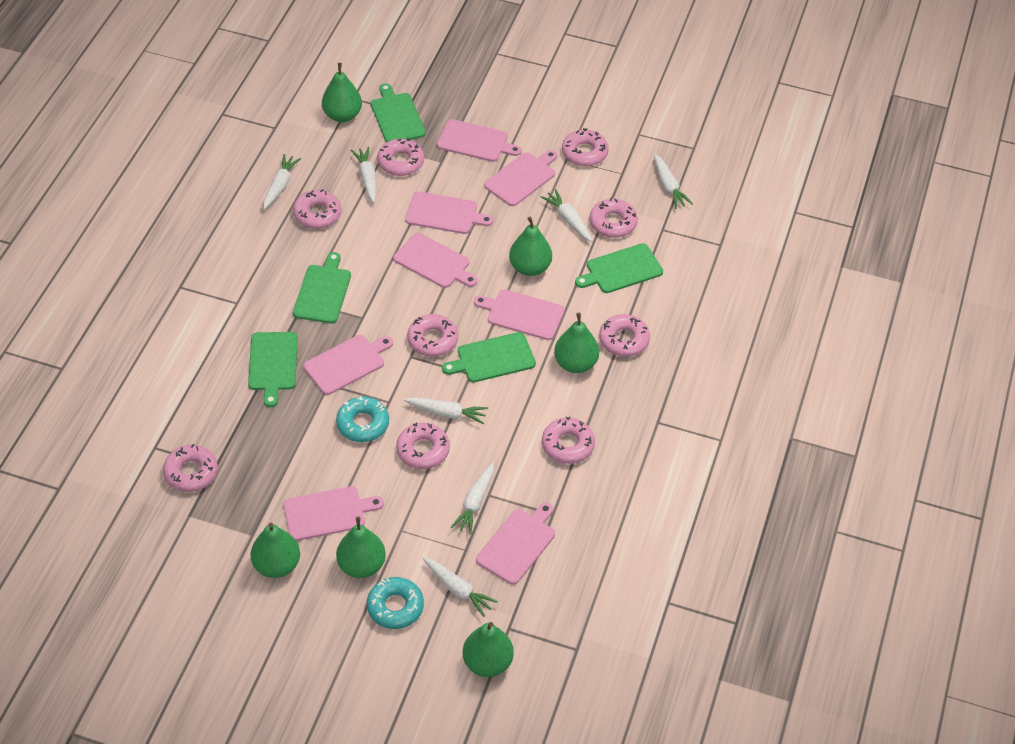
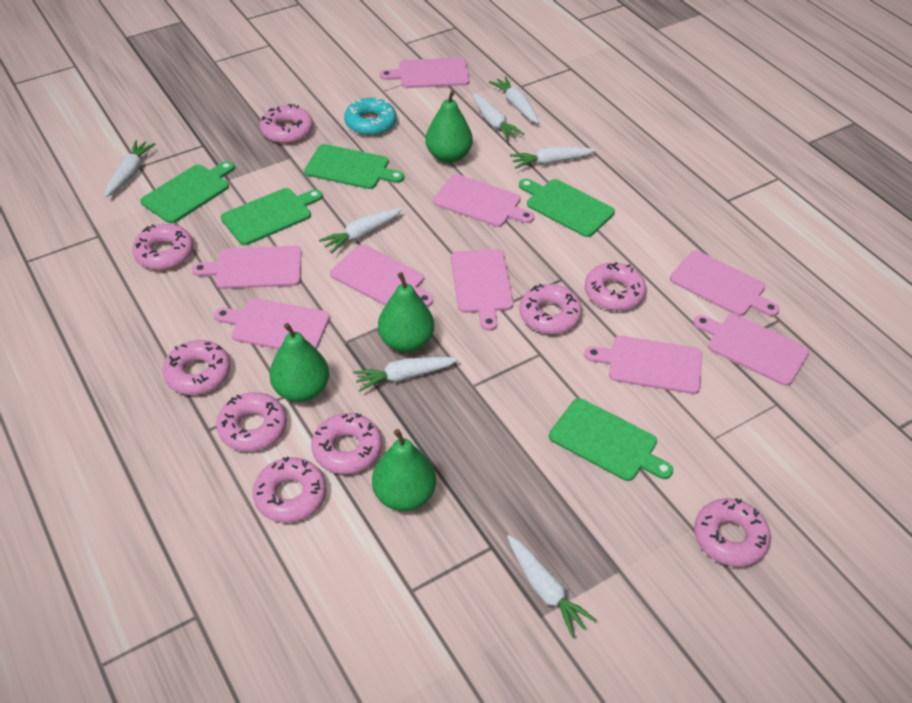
green pear: 6 -> 4
pink cutting board: 8 -> 9
turquoise donut: 2 -> 1

